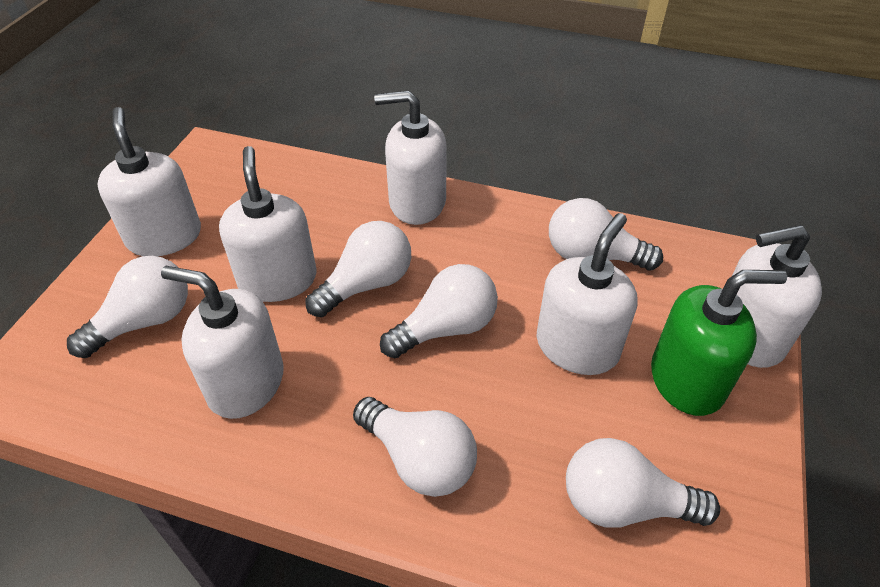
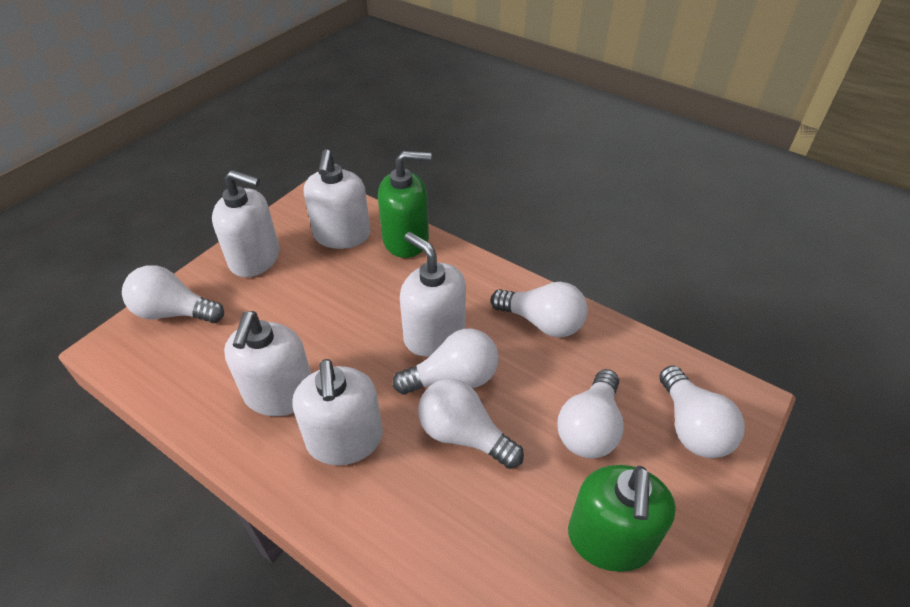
green soap dispenser: 1 -> 2
white soap dispenser: 6 -> 5

